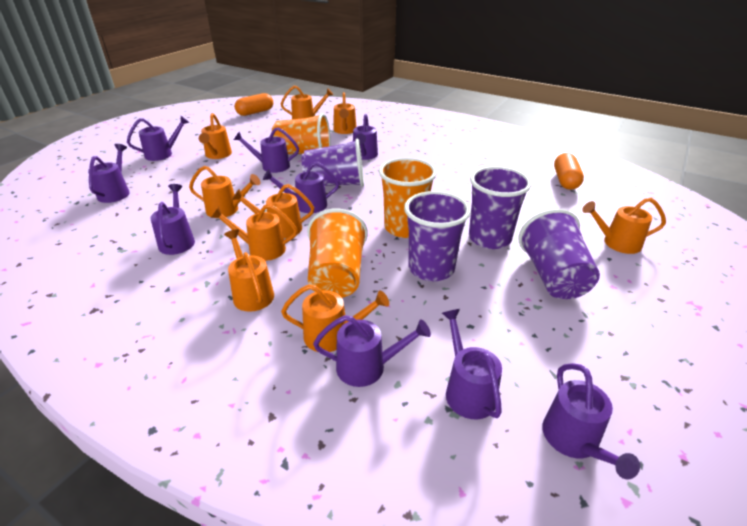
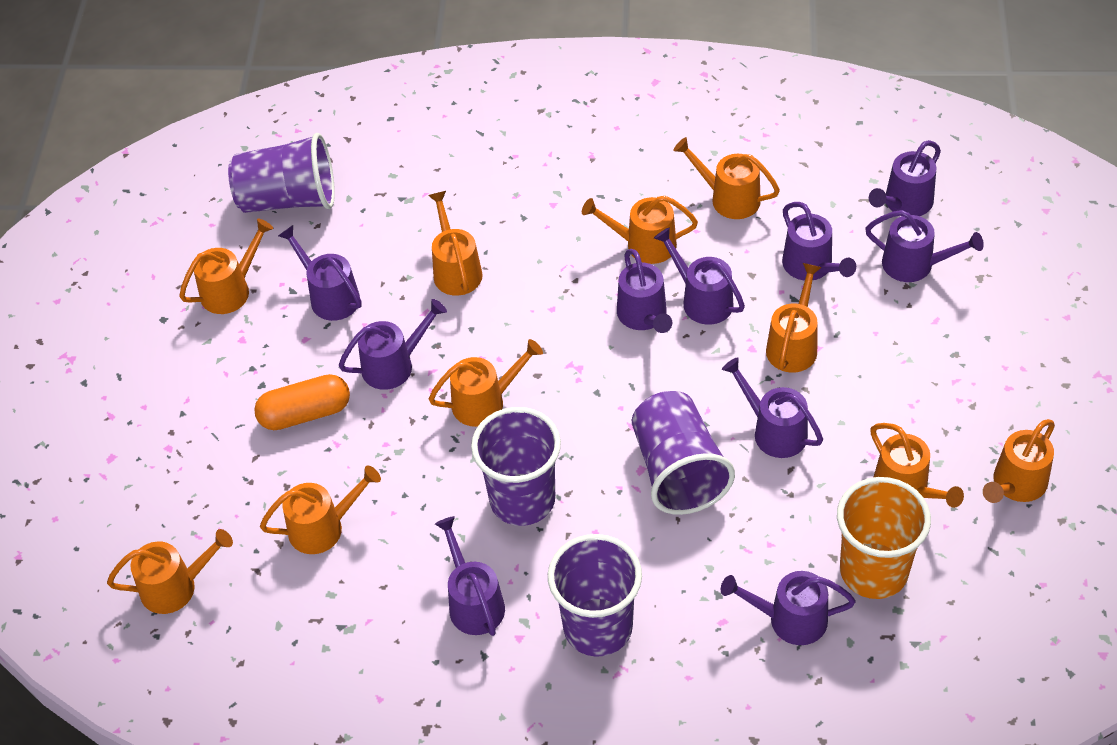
orange capsule: 2 -> 1
orange cup: 3 -> 1
orange watering can: 9 -> 10
purple watering can: 9 -> 10

